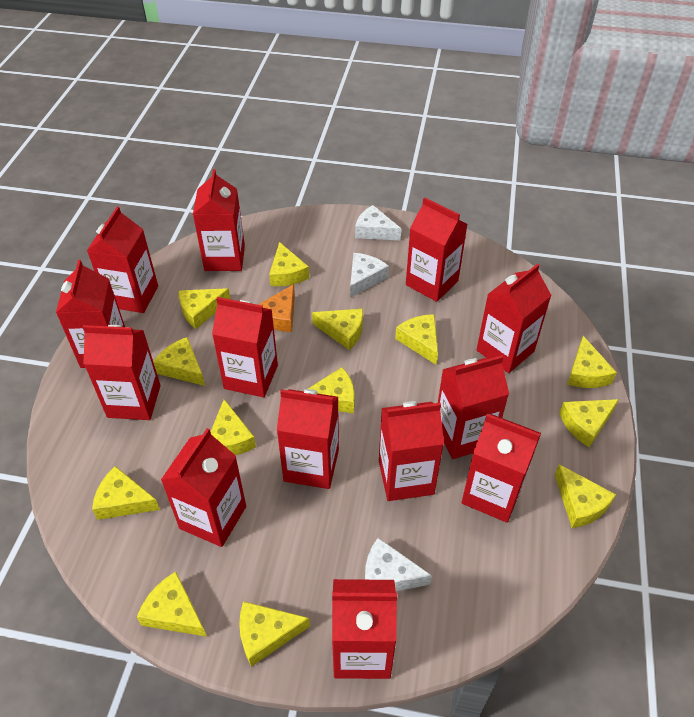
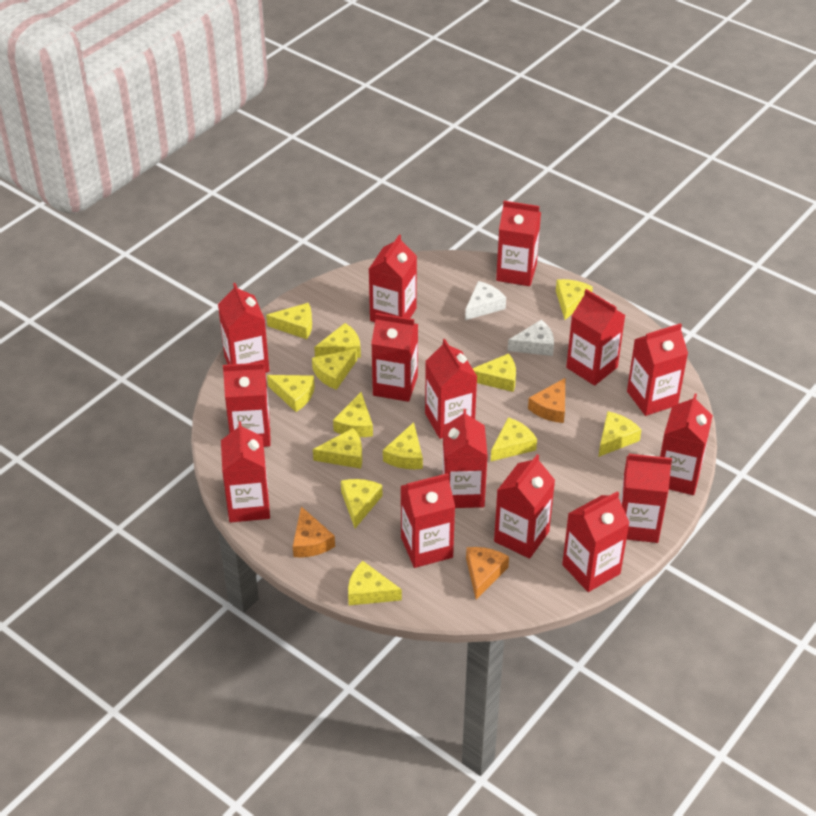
orange cheese: 1 -> 3
red carton: 13 -> 15
white cheese: 3 -> 2

